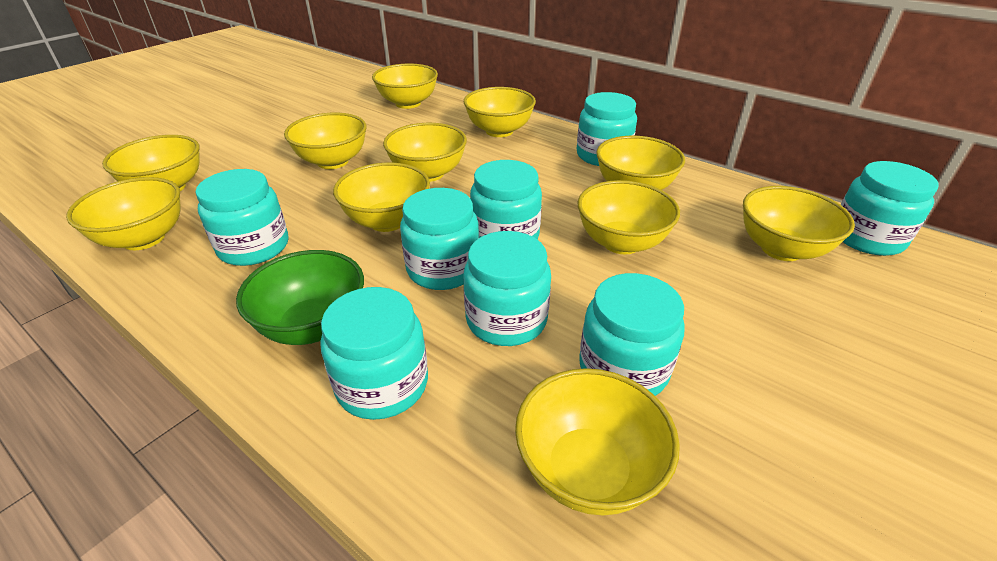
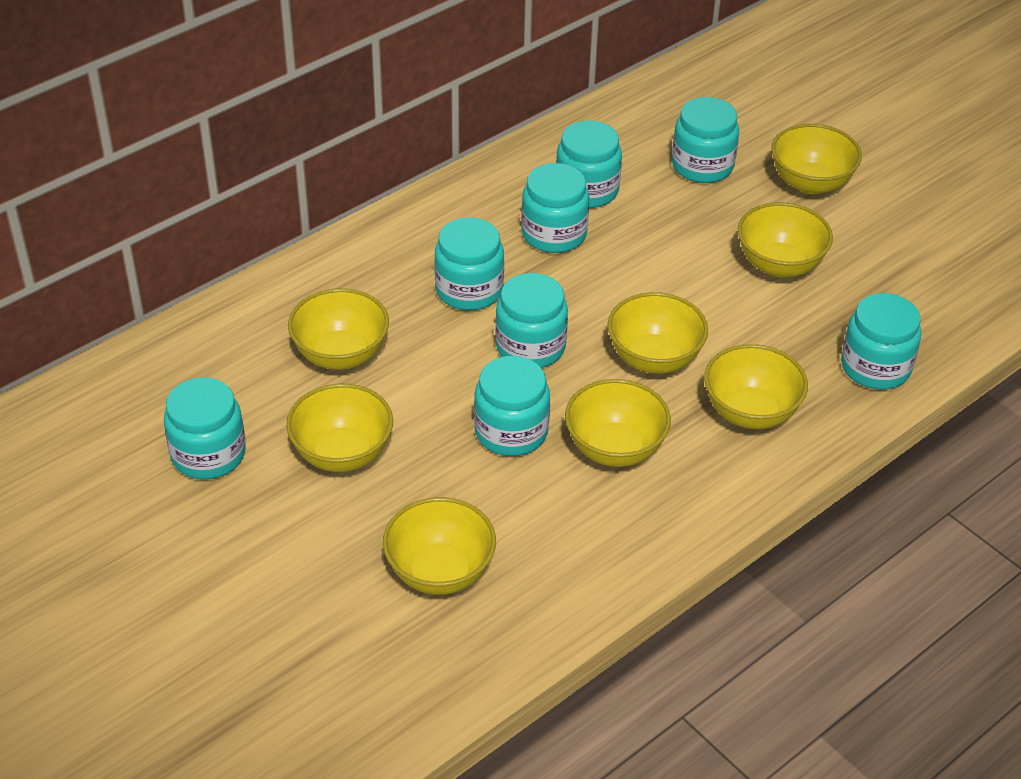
green bowl: 1 -> 0
yellow bowl: 11 -> 8

